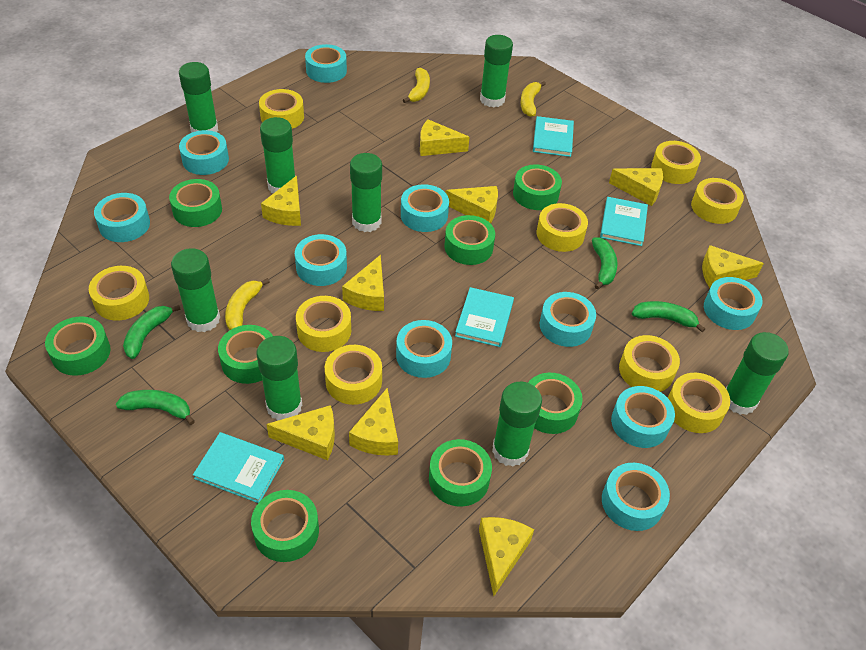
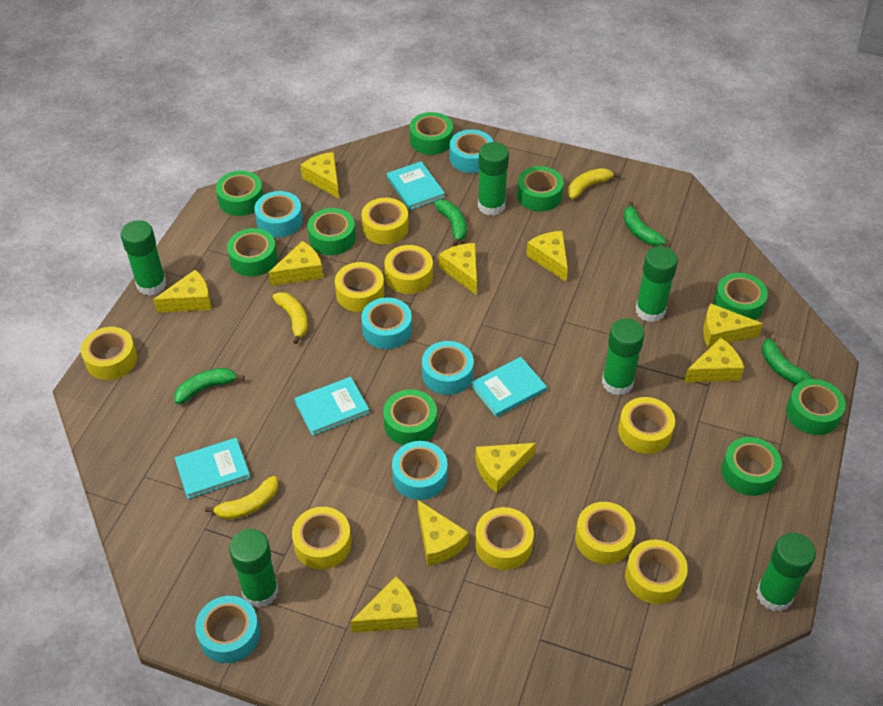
green glue stick: 8 -> 6
green tape: 8 -> 9
turquoise tape: 10 -> 6
yellow cheese: 9 -> 10

